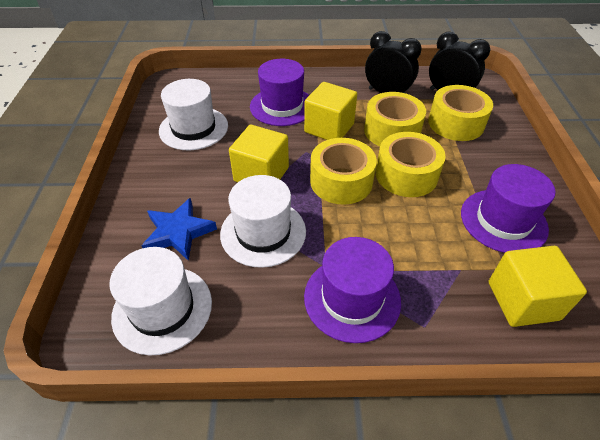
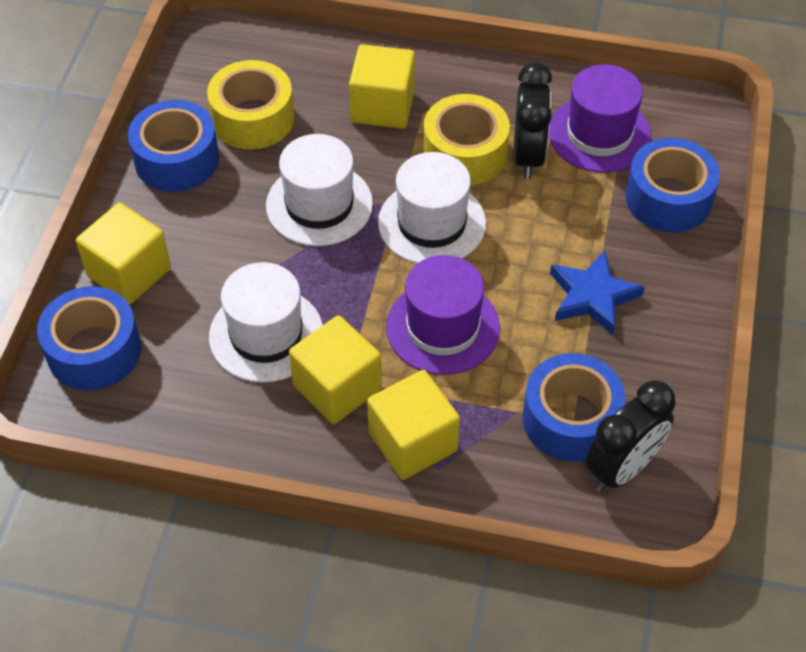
blue tape: 0 -> 4
purple hat: 3 -> 2
yellow cube: 3 -> 4
yellow tape: 4 -> 2

